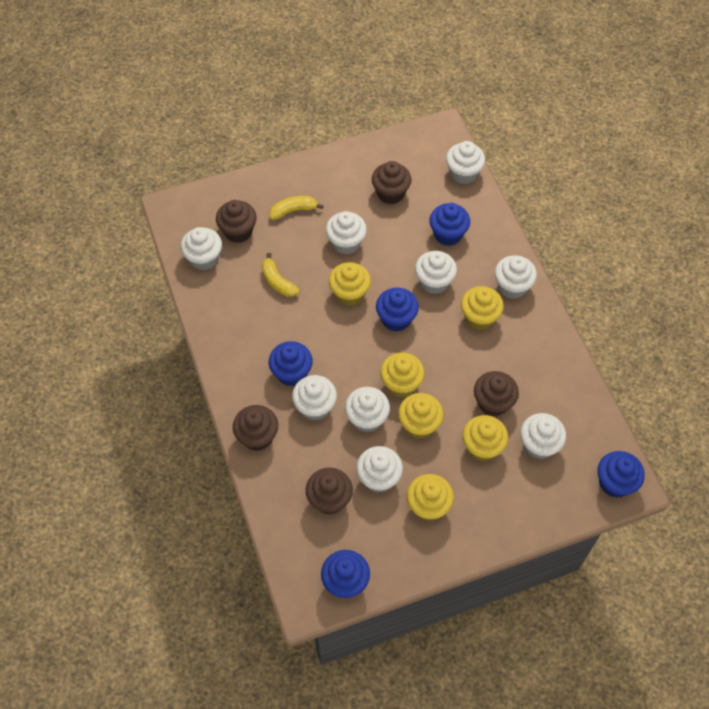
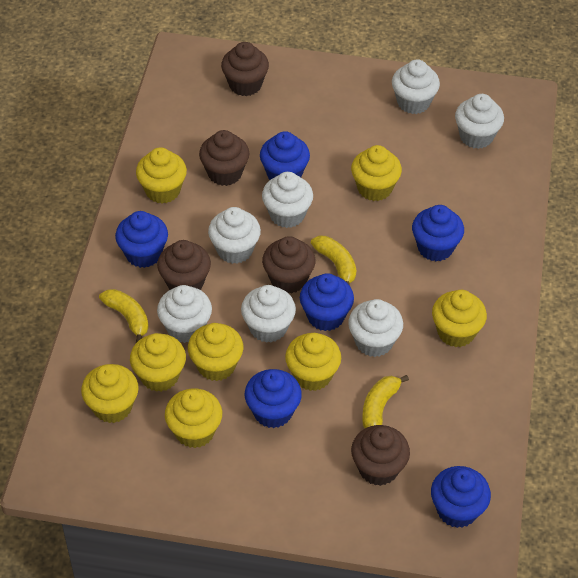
blue cupcake: 5 -> 6
white cupcake: 9 -> 7
yellow banana: 2 -> 3
yellow cupcake: 6 -> 8

